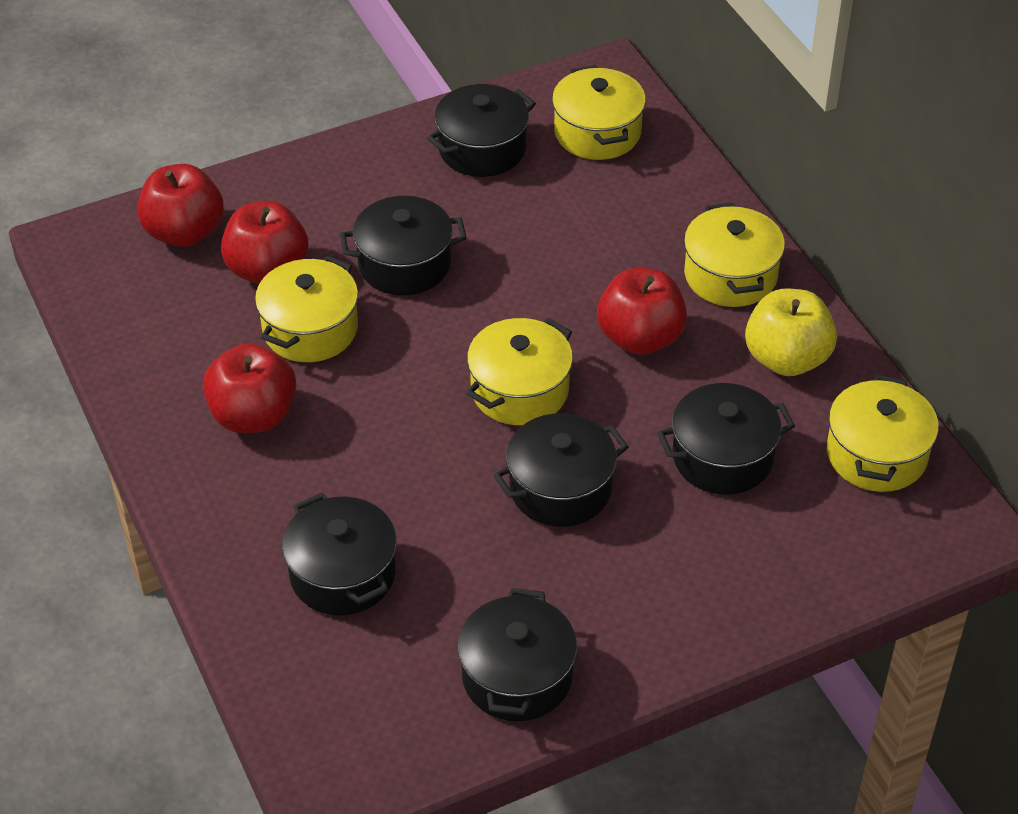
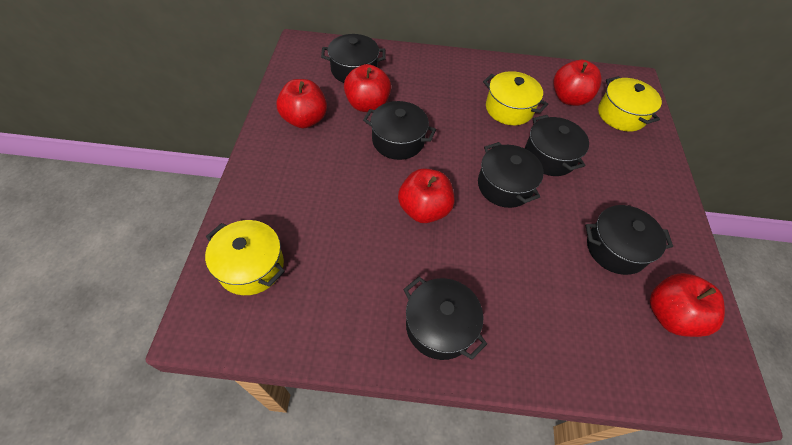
red apple: 4 -> 5
yellow apple: 1 -> 0
yellow pot: 5 -> 3

